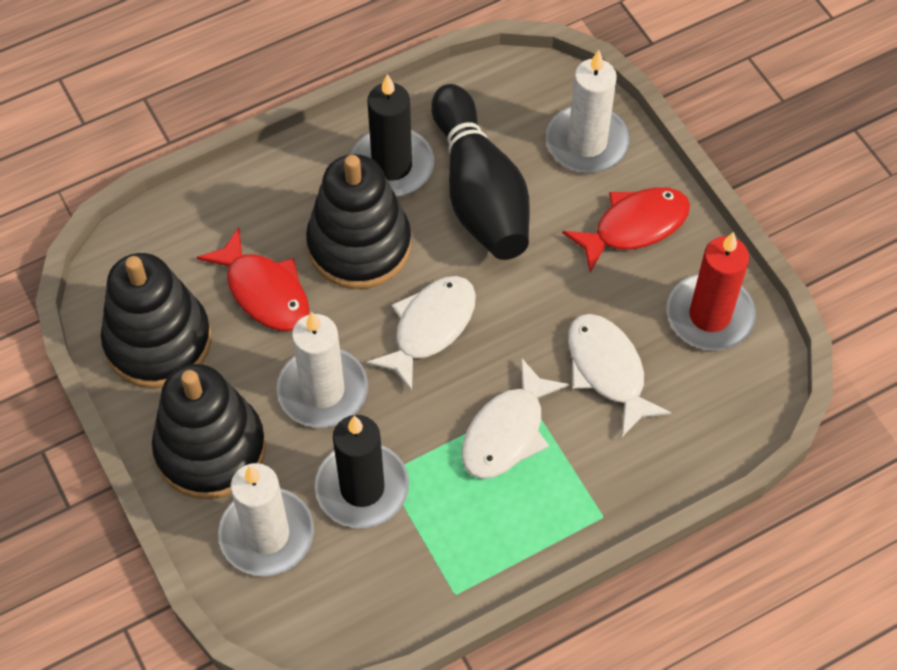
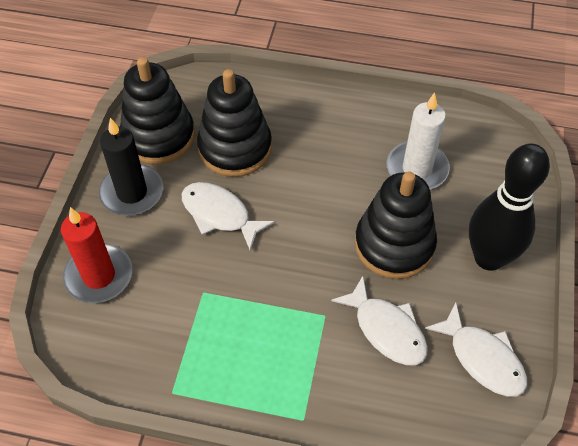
black candle: 2 -> 1
red fish: 2 -> 0
white candle: 3 -> 1

